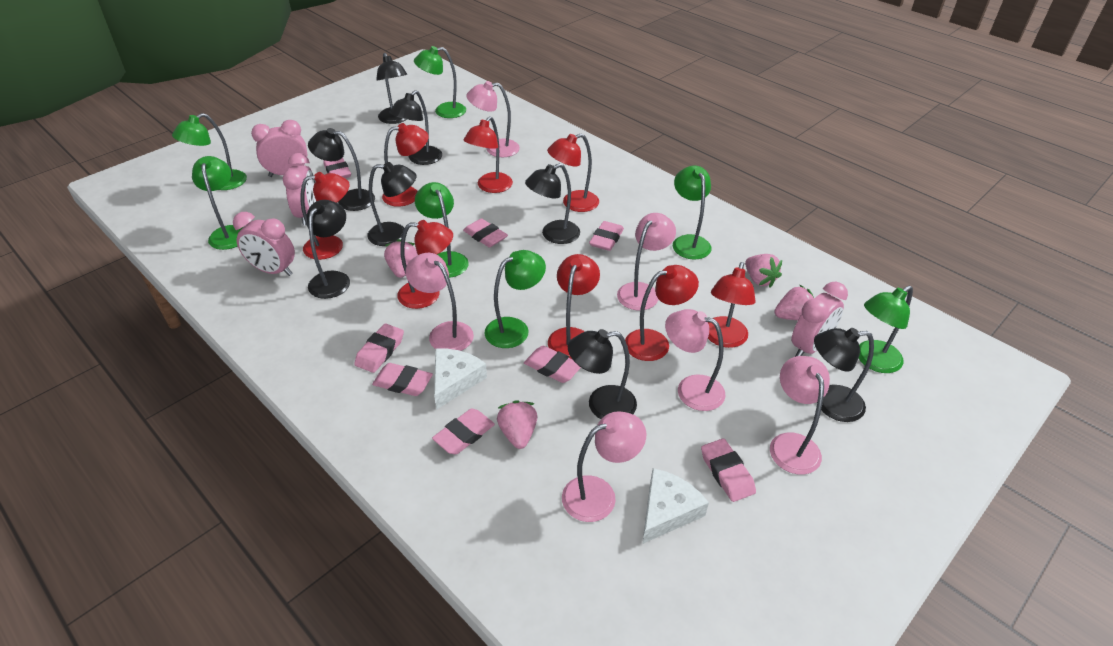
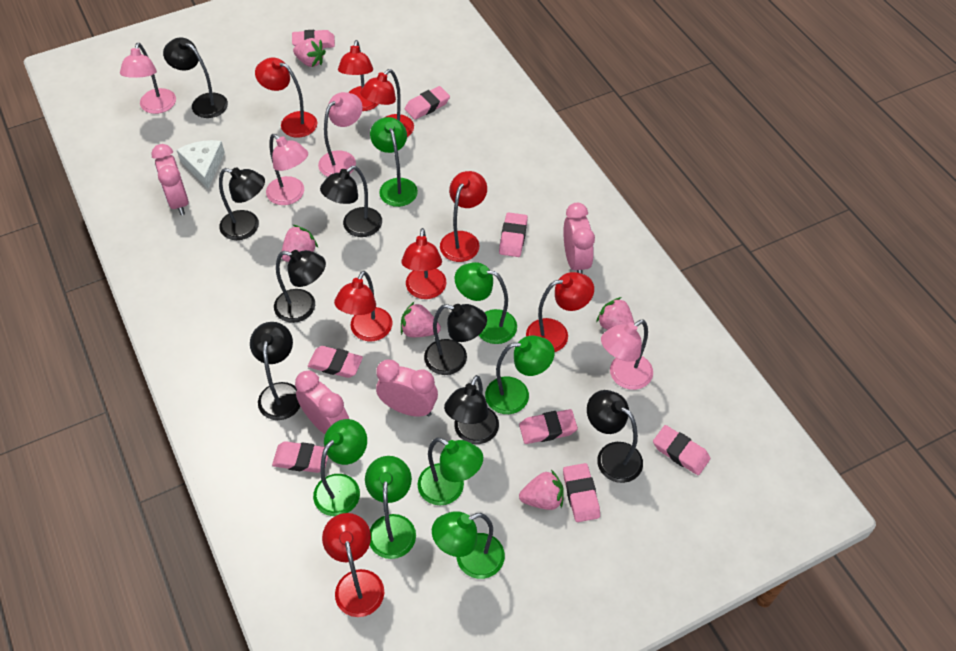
pink lamp: 6 -> 4
pink strawberry: 4 -> 5
white cheese: 2 -> 1

